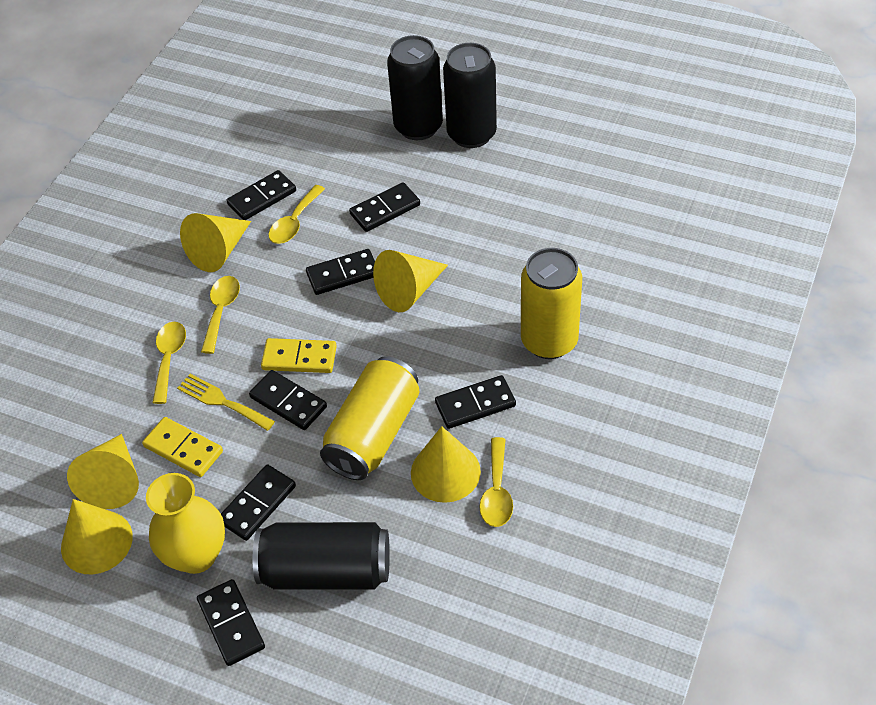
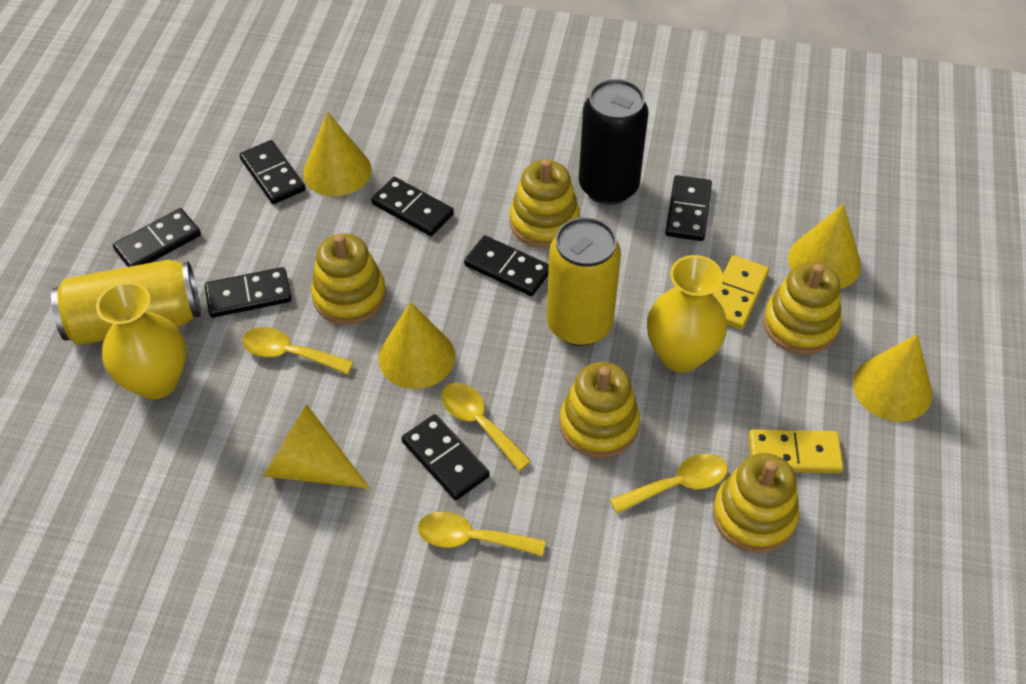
black can: 3 -> 1
yellow fork: 1 -> 0
yellow stacking toy: 0 -> 5
yellow vase: 1 -> 2

